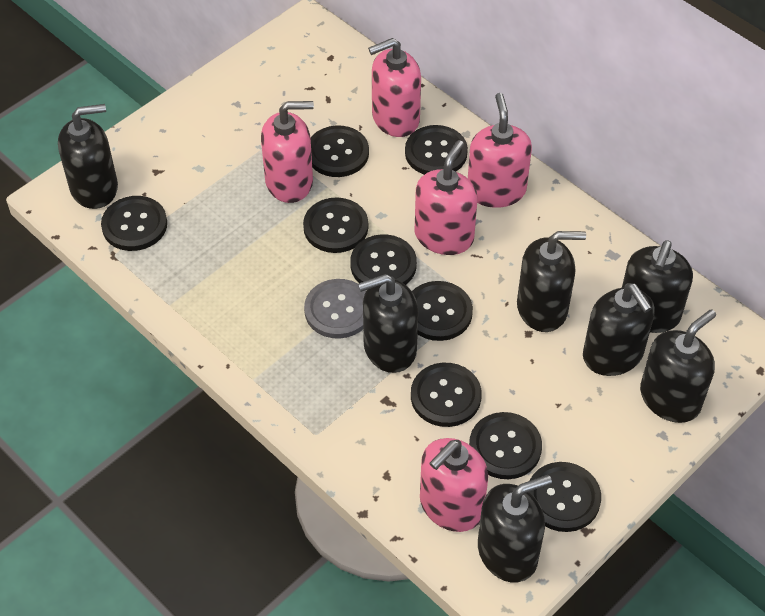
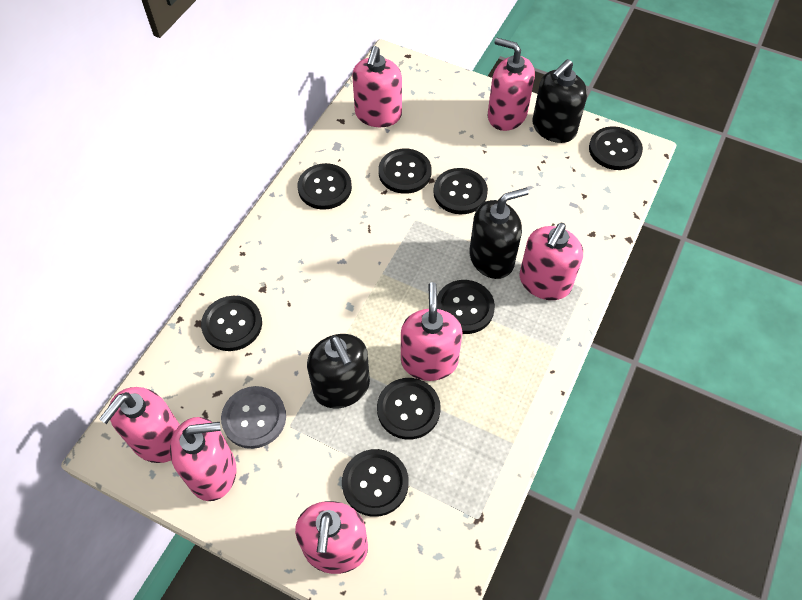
black button: 9 -> 8
black soap dispenser: 7 -> 3
pink soap dispenser: 5 -> 7

